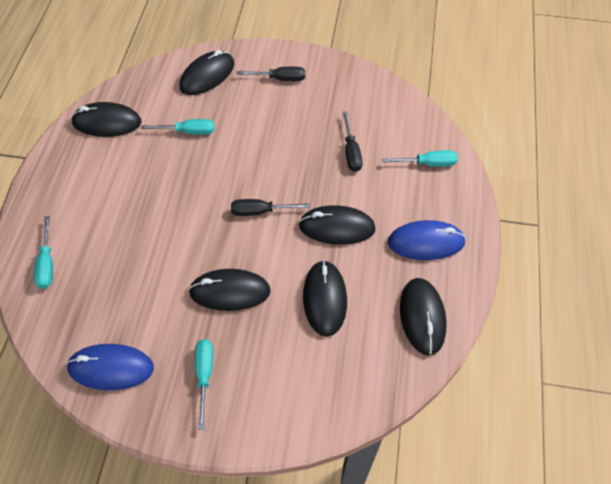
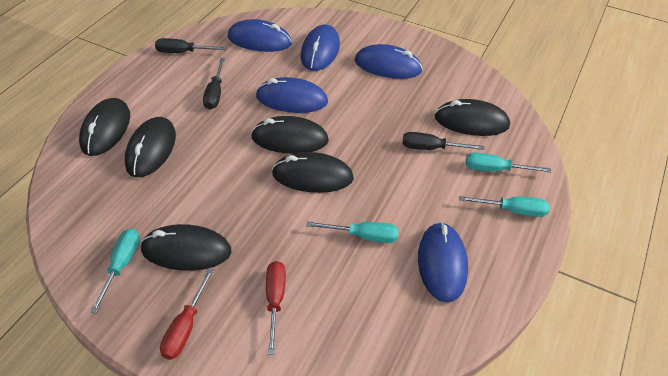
blue mouse: 2 -> 5
red screwdriver: 0 -> 2

